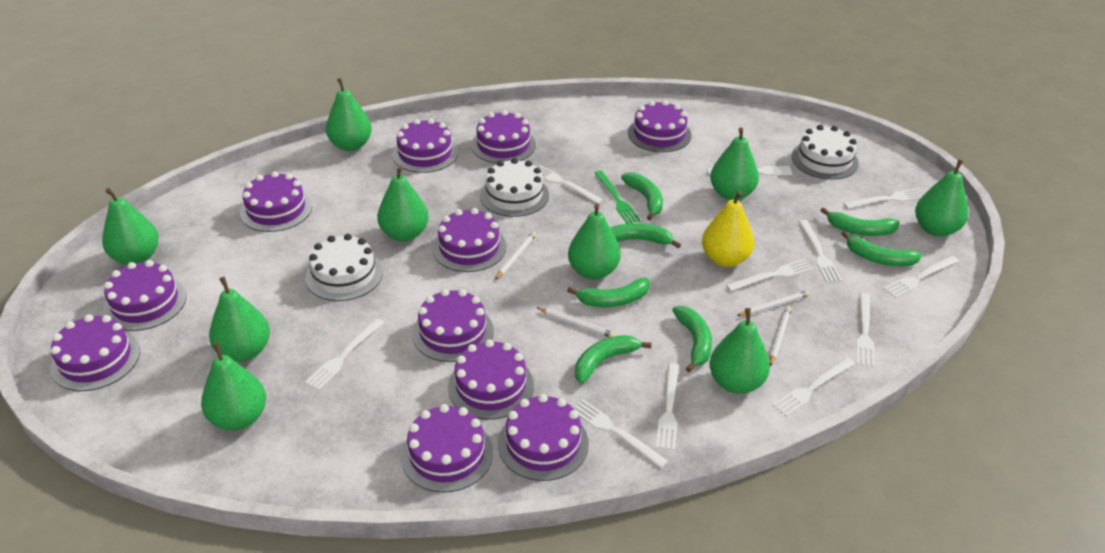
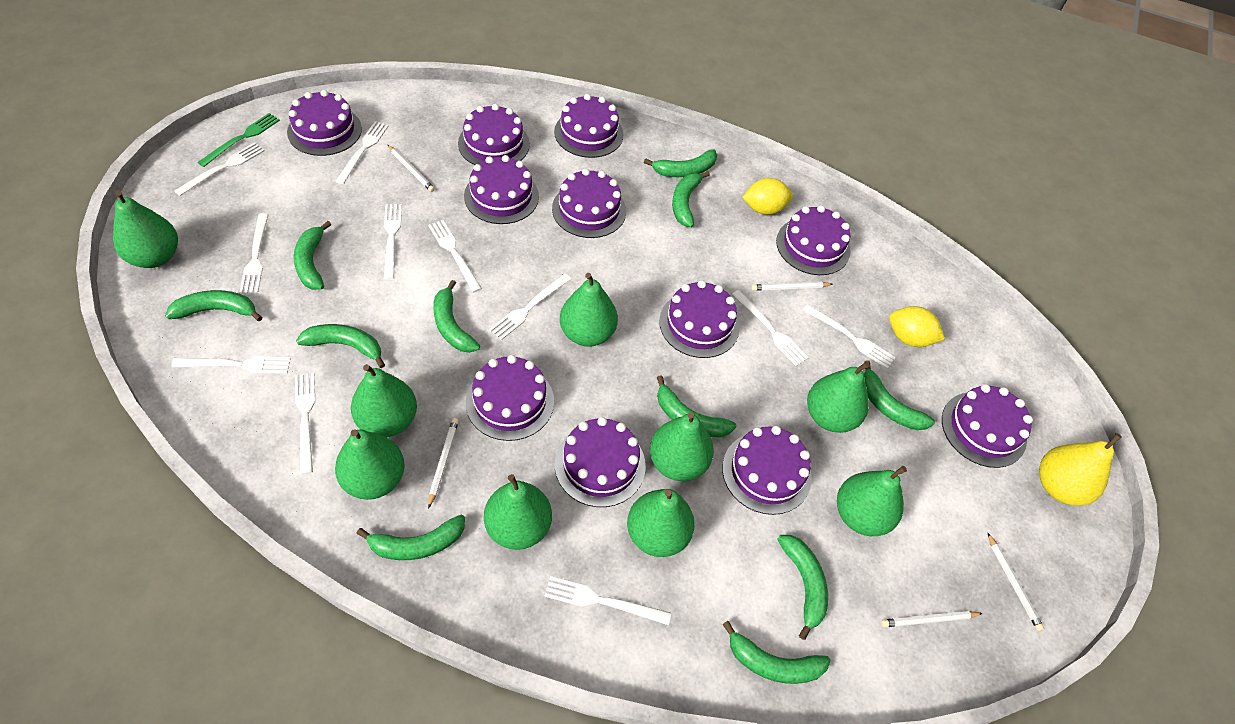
green banana: 7 -> 11
white cake: 3 -> 0
white pencil: 4 -> 5
yellow lemon: 0 -> 2

